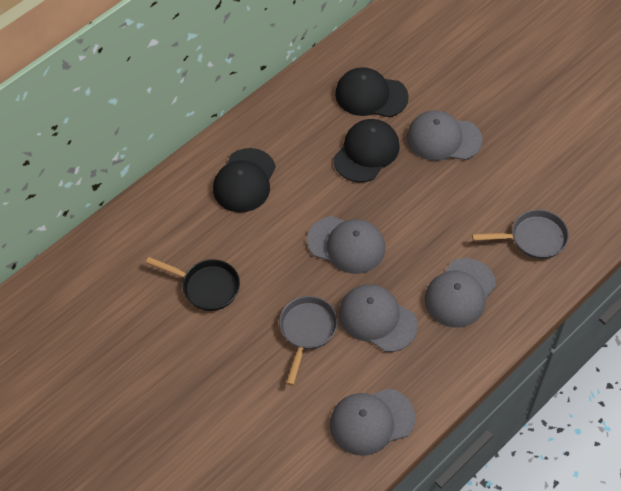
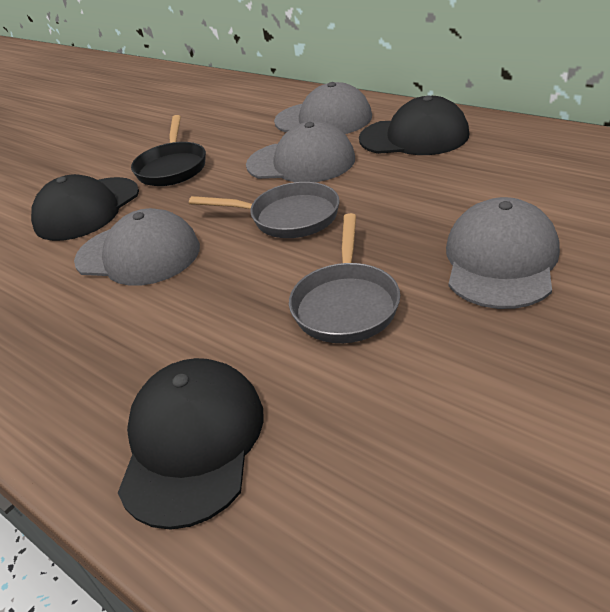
grey cap: 5 -> 4

